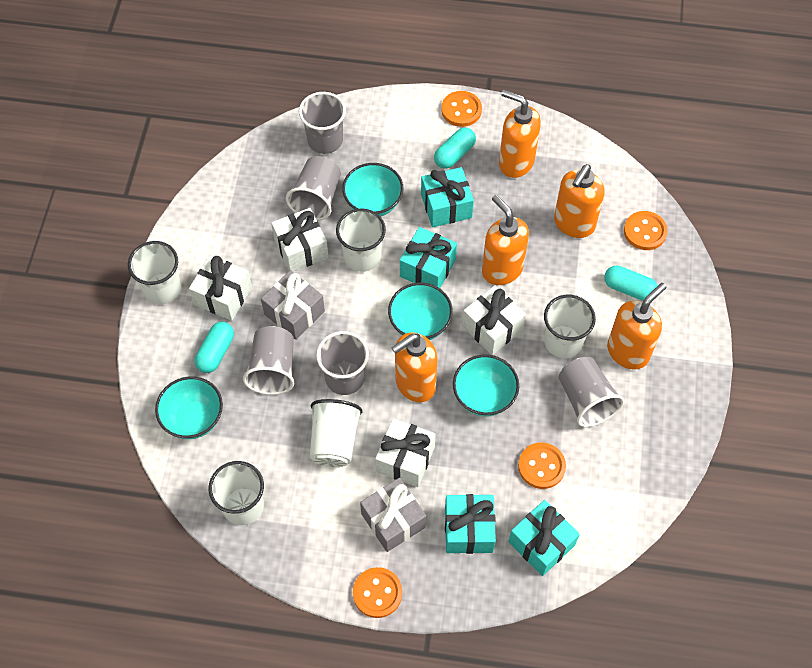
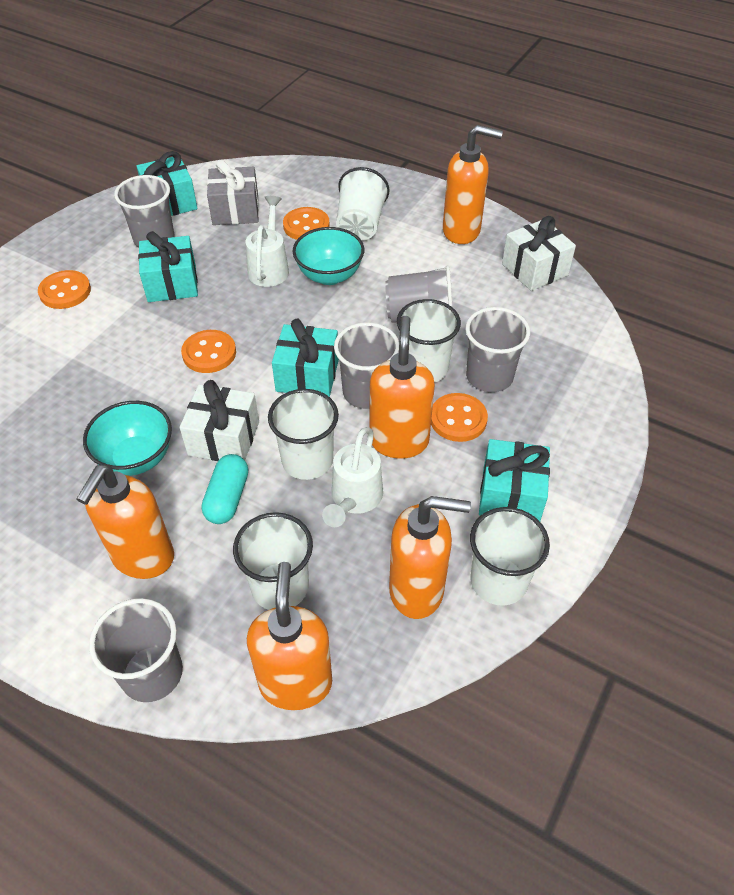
grey gift: 2 -> 1
turquoise bowl: 4 -> 2
turquoise capsule: 3 -> 1
white gift: 4 -> 2
white watering can: 0 -> 2

